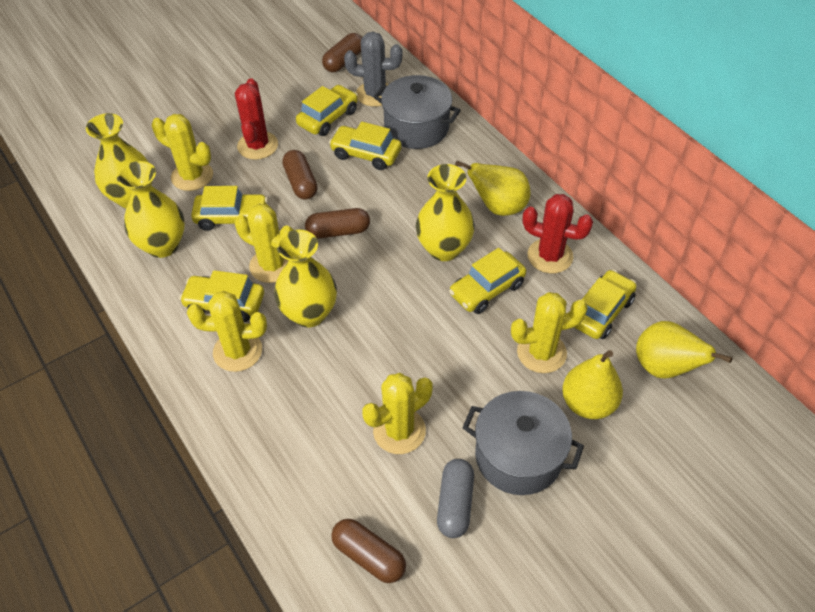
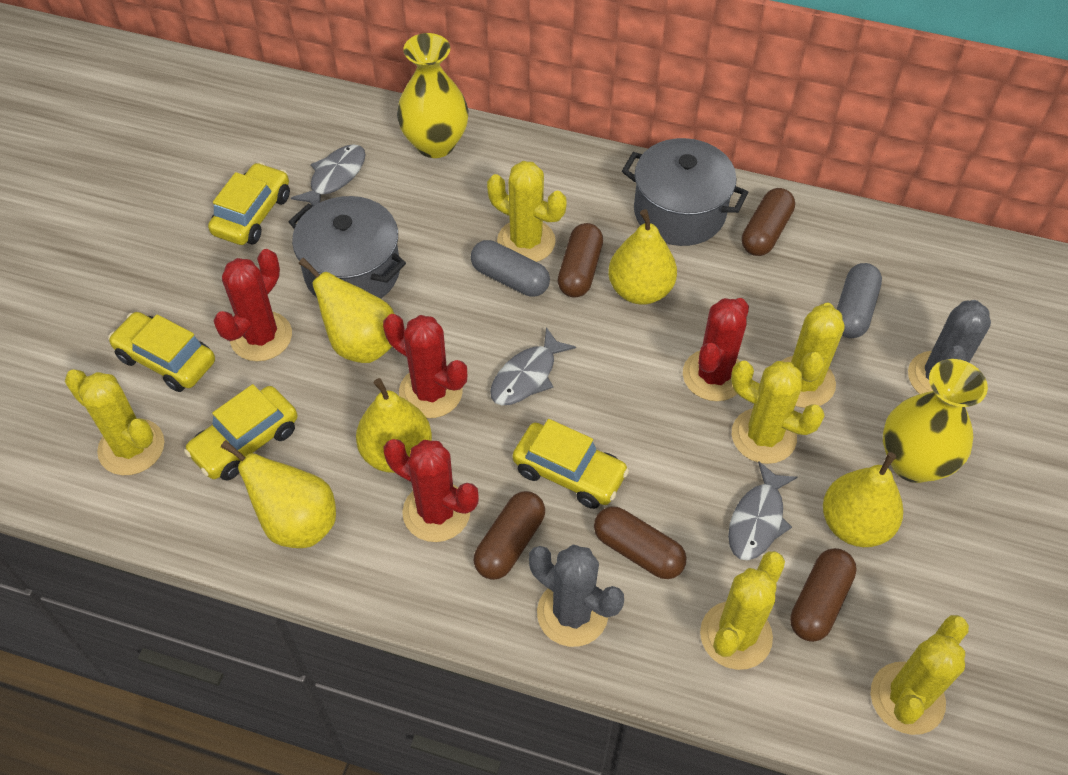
brown capsule: 4 -> 5
grey cactus: 1 -> 2
grey capsule: 1 -> 2
grey fish: 0 -> 3
red cactus: 2 -> 4
yellow cactus: 5 -> 6
yellow car: 6 -> 4
yellow pear: 3 -> 5
yellow vase: 4 -> 2

